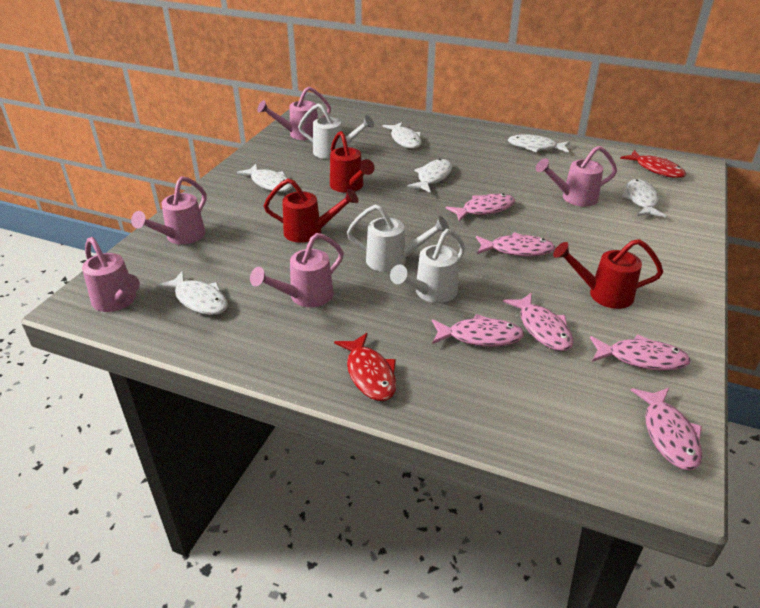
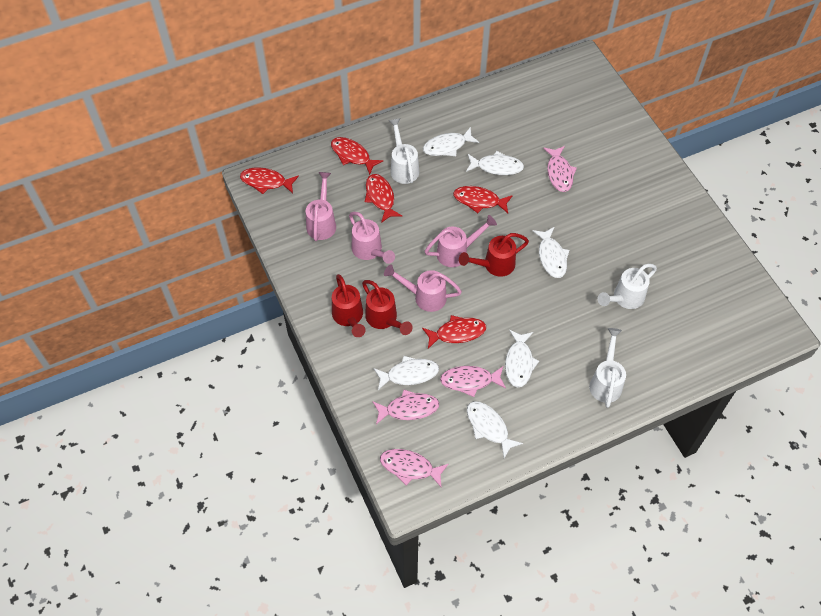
pink fish: 6 -> 4
pink watering can: 5 -> 4
red fish: 2 -> 5

